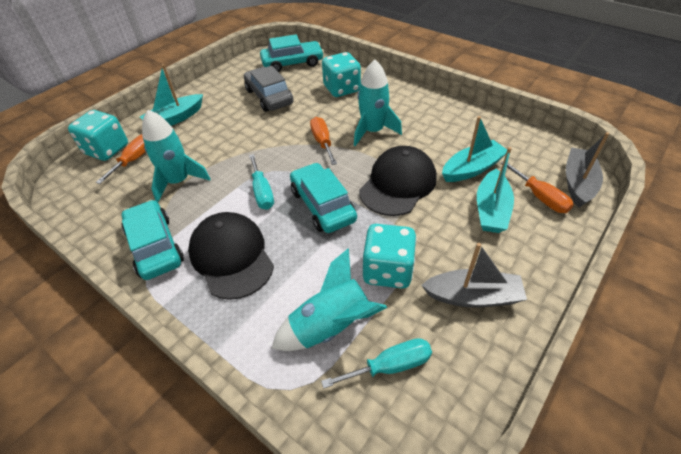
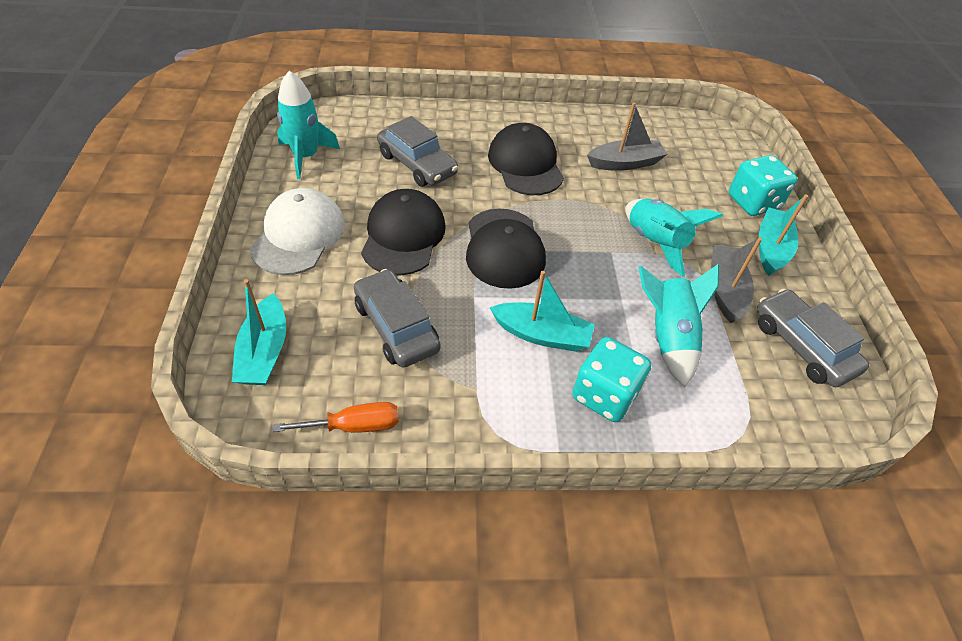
black cap: 2 -> 3
grey car: 1 -> 3
orange screwdriver: 3 -> 1
turquoise car: 3 -> 0
turquoise dice: 3 -> 2
turquoise screwdriver: 2 -> 0
white cap: 0 -> 1

